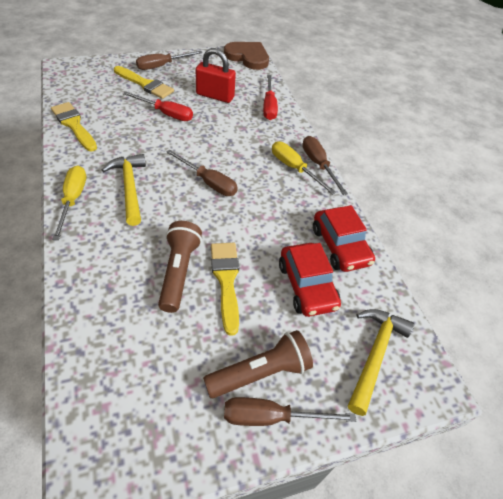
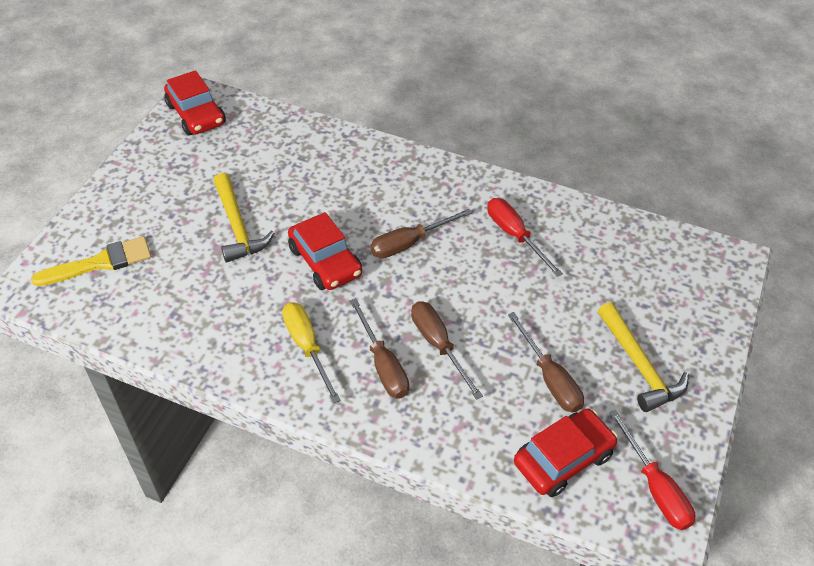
brown flashlight: 2 -> 0
brown heart: 1 -> 0
red car: 2 -> 3
red padlock: 1 -> 0
yellow brush: 3 -> 1
yellow screwdriver: 2 -> 1

